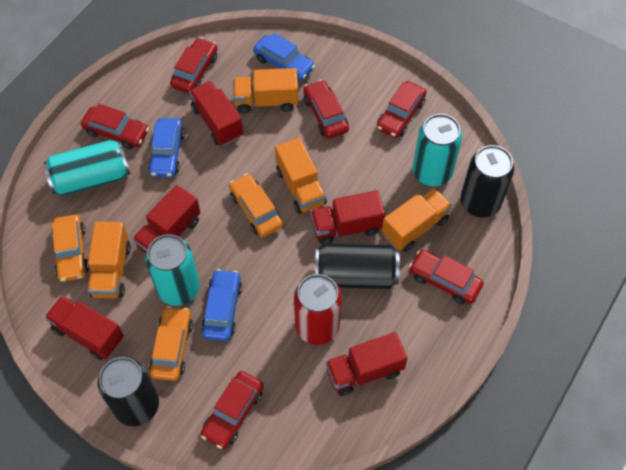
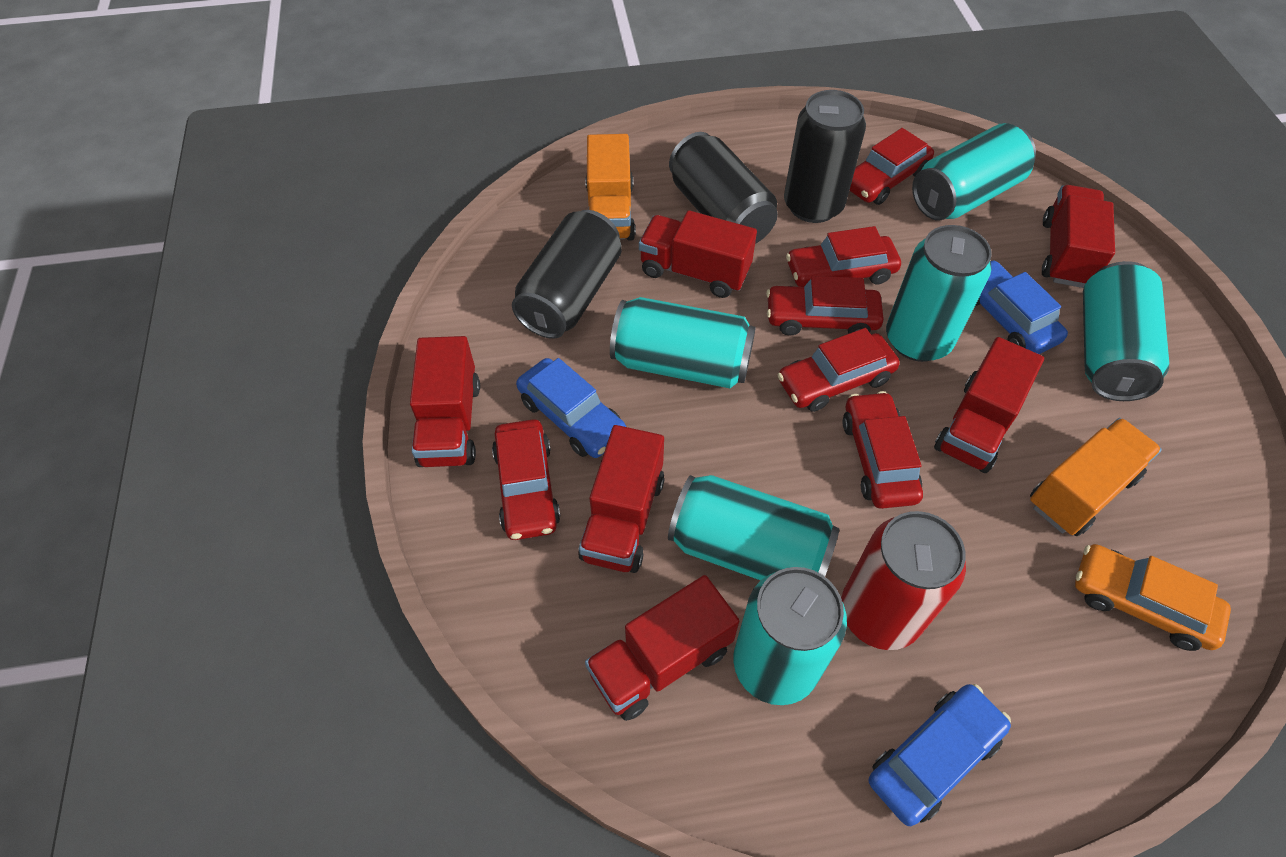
orange car: 3 -> 1
orange truck: 4 -> 2
red truck: 5 -> 6
turquoise can: 3 -> 6

